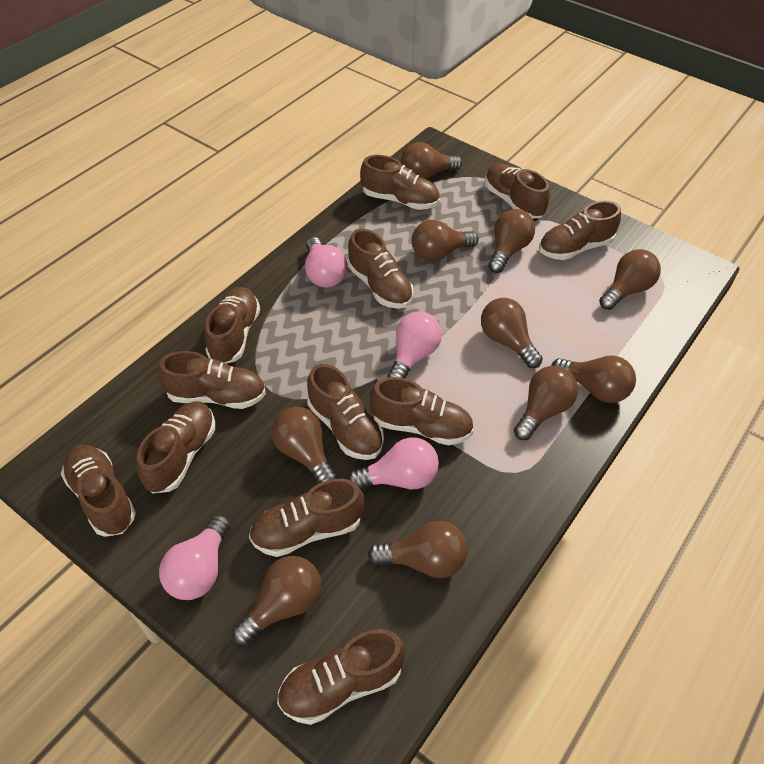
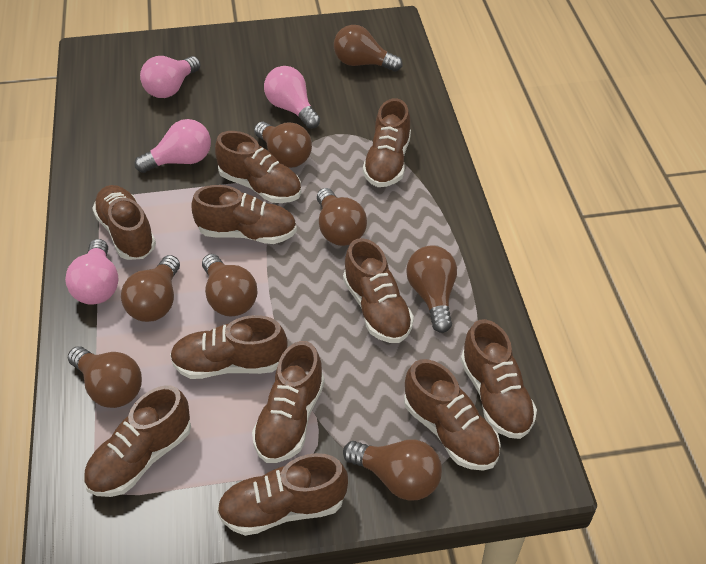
brown light bulb: 10 -> 8
brown shoe: 12 -> 11

